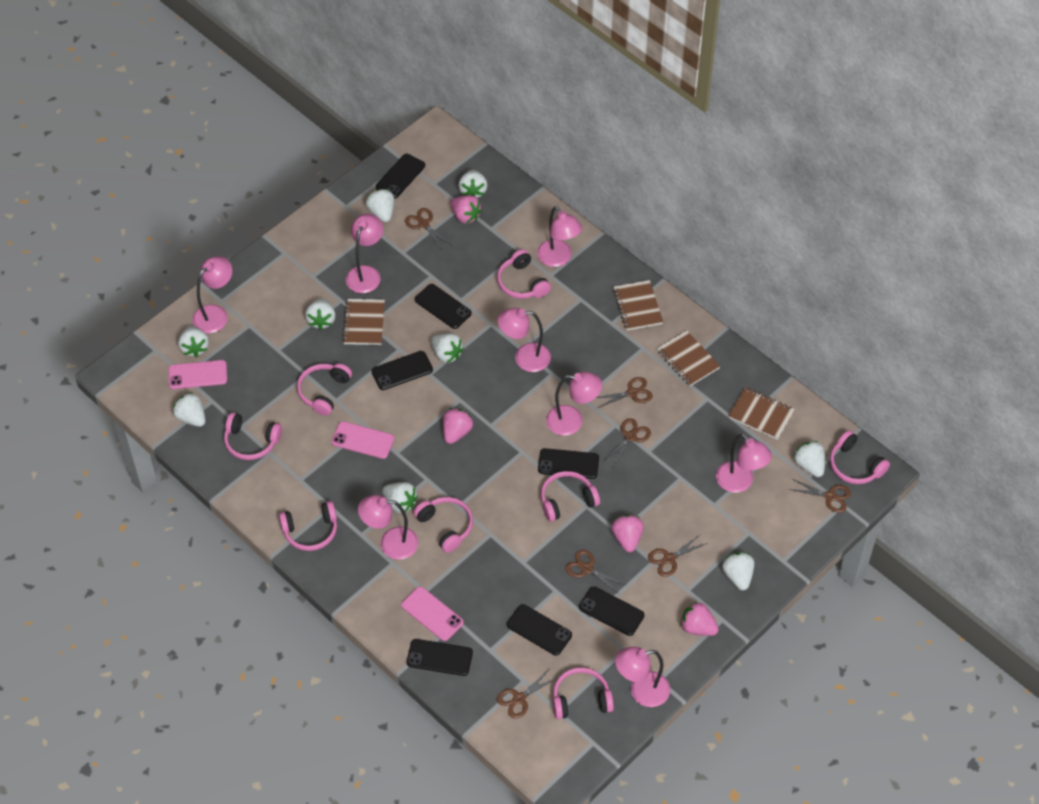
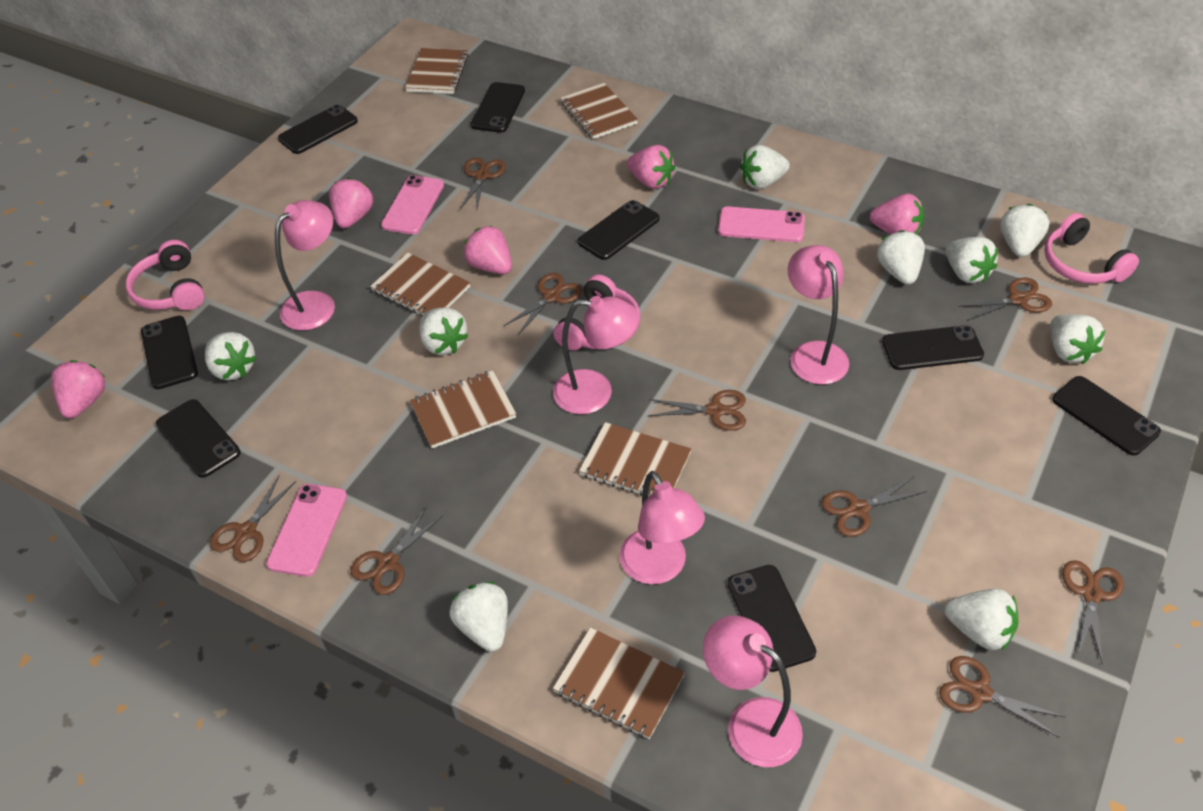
black phone: 7 -> 8
brown notebook: 4 -> 6
brown scissors: 7 -> 9
pink headphones: 8 -> 3
pink lamp: 8 -> 5
pink strawberry: 4 -> 5

